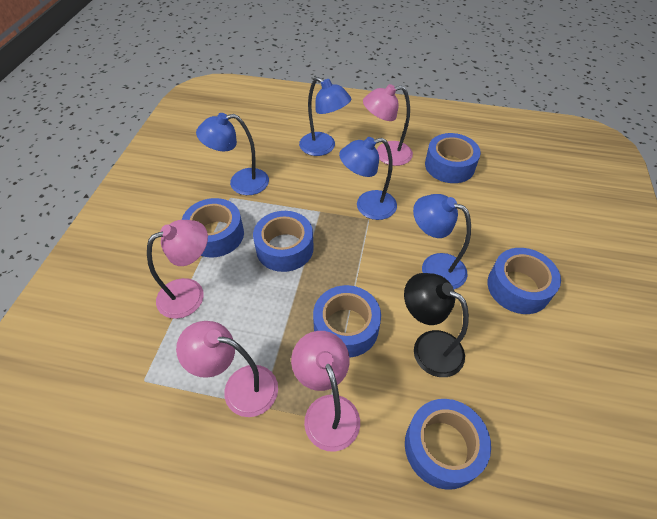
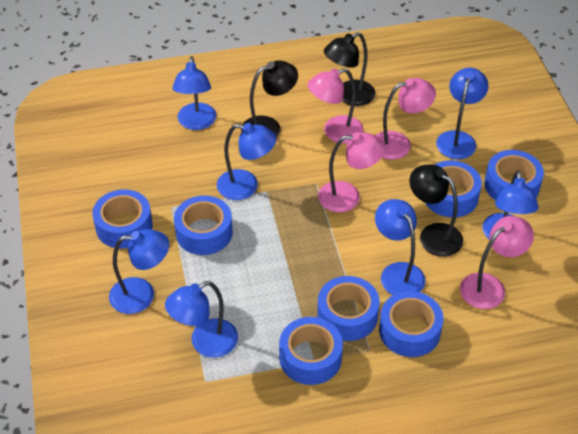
black lamp: 1 -> 3
blue lamp: 4 -> 7
blue tape: 6 -> 7

